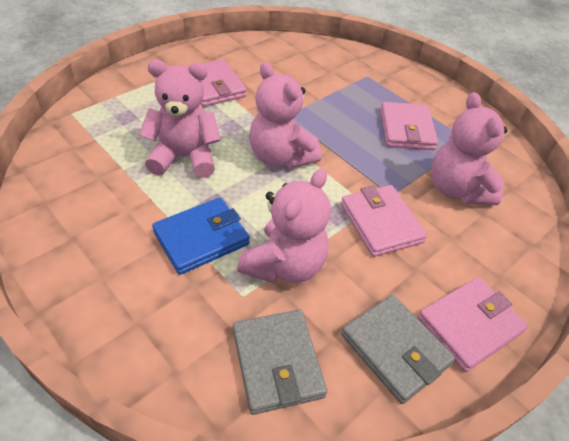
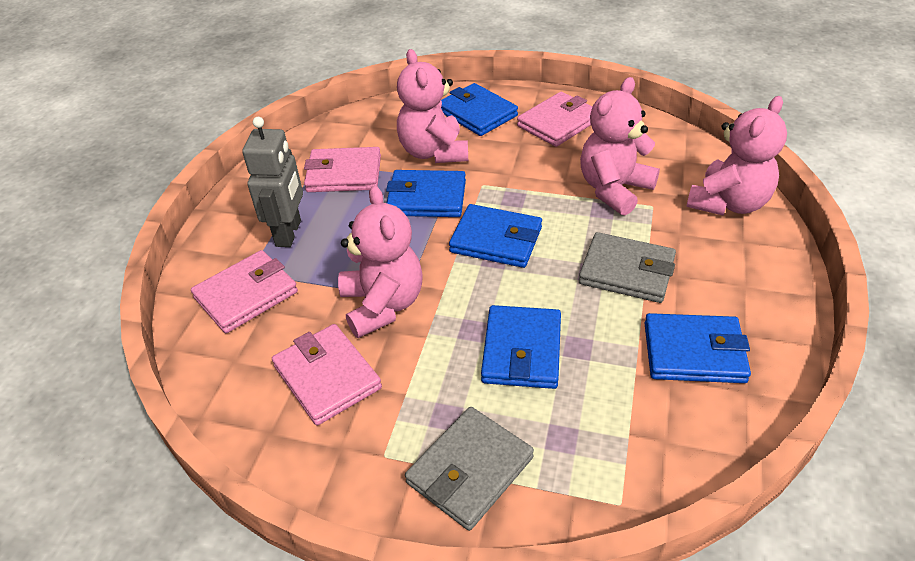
blue wallet: 1 -> 5
grey robot: 0 -> 1

